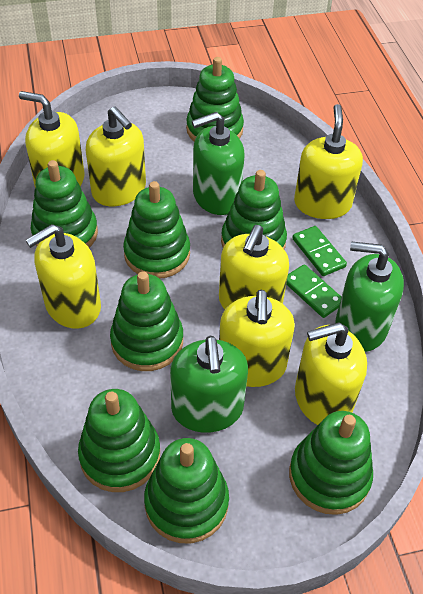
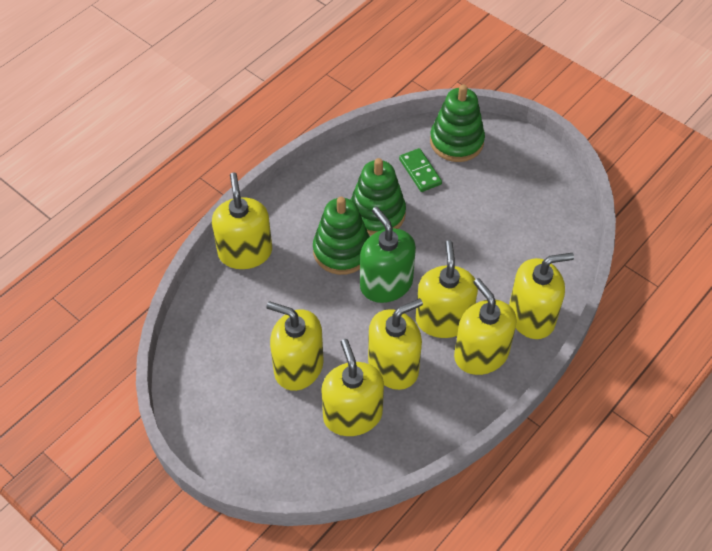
green domino: 2 -> 1
green soap dispenser: 3 -> 1
green stacking toy: 8 -> 3

